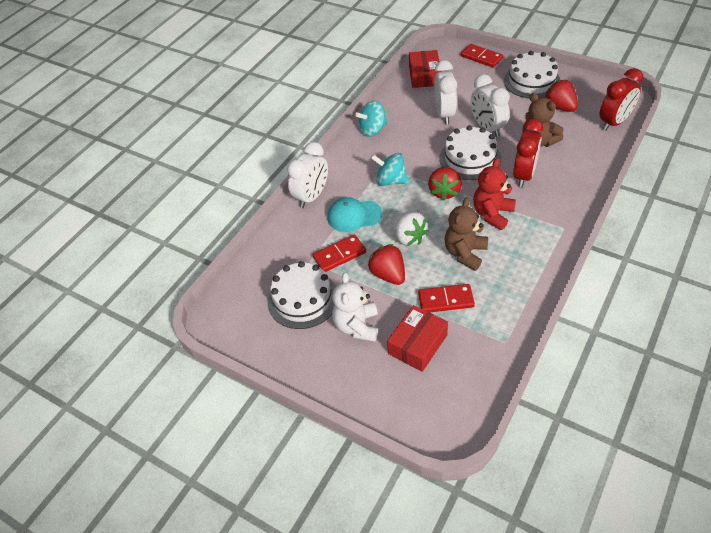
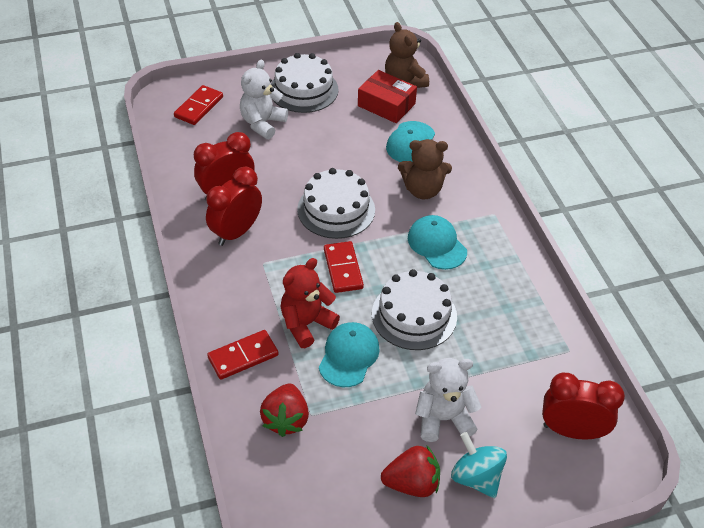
red box: 2 -> 1
red clock: 2 -> 3
red strawberry: 3 -> 2
turquoise cap: 1 -> 3
turquoise spinning top: 2 -> 1
white clock: 3 -> 0
white strawberry: 1 -> 0
white teddy bear: 1 -> 2

